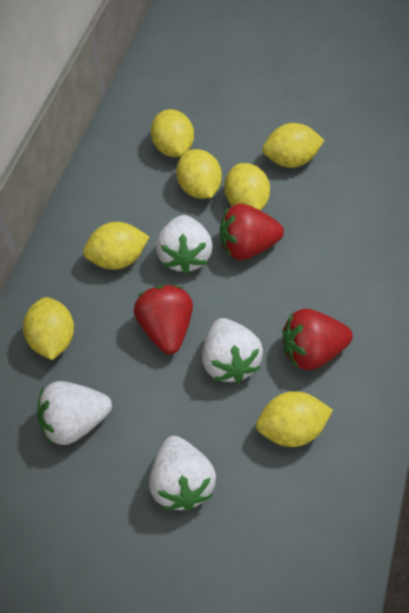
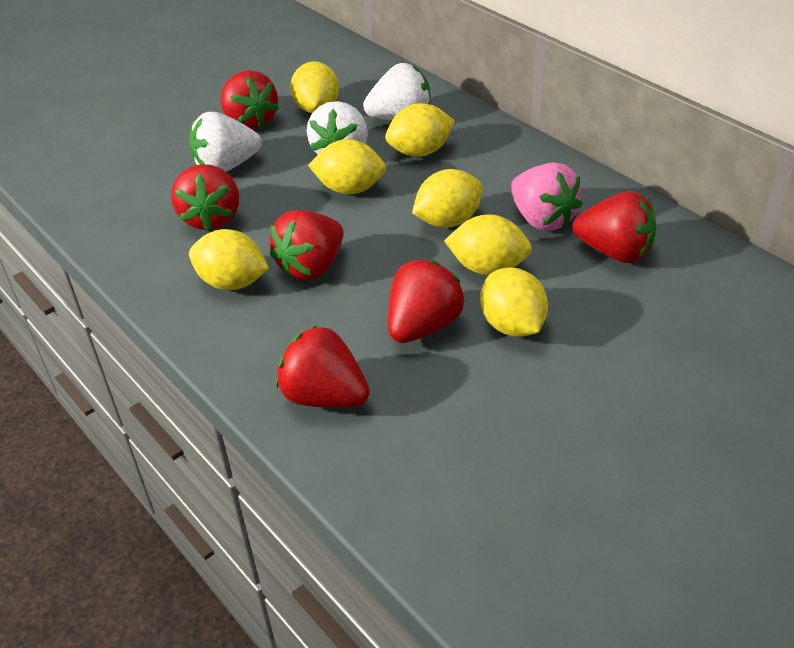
pink strawberry: 0 -> 1
red strawberry: 3 -> 6
white strawberry: 4 -> 3

